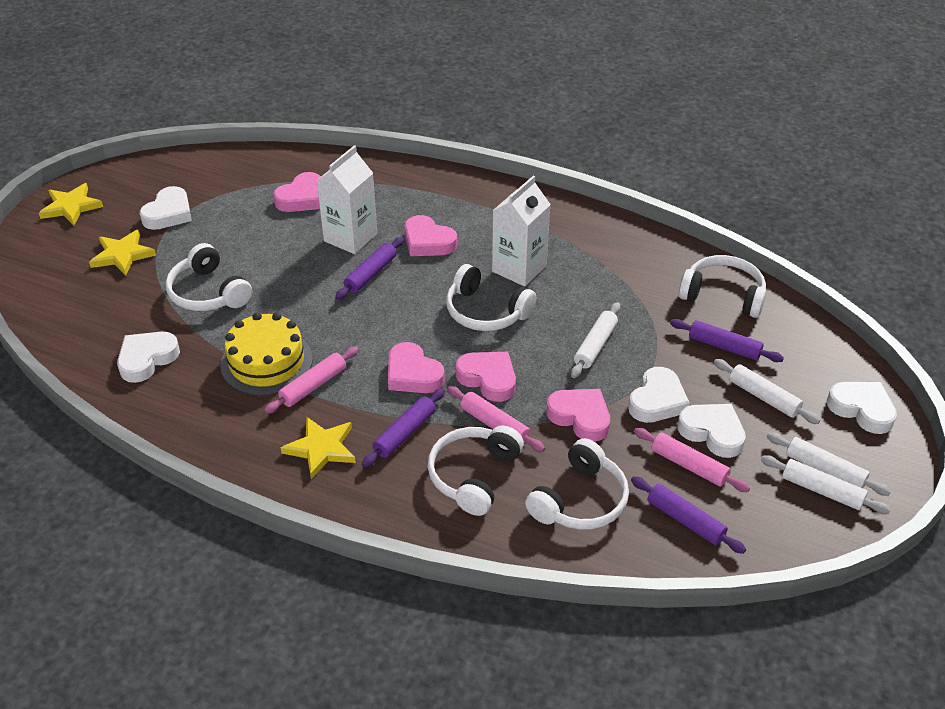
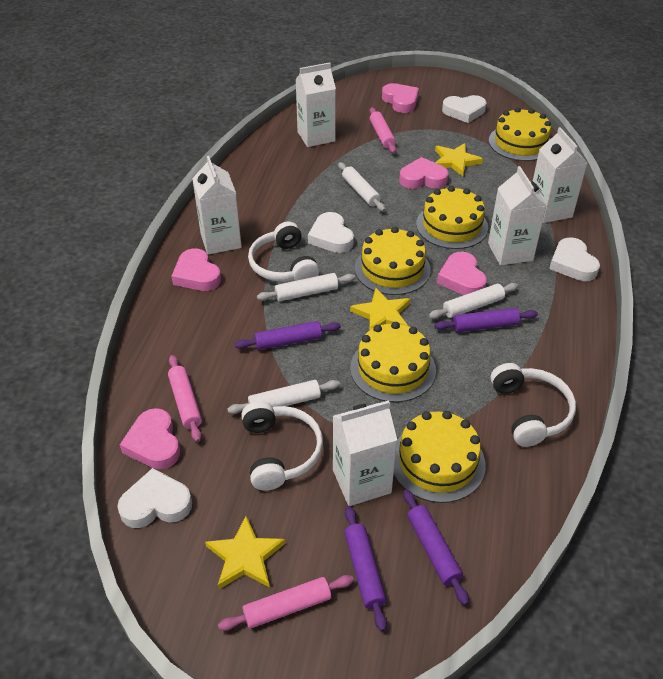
white carton: 2 -> 5
white headphones: 5 -> 3
white heart: 5 -> 4
yellow cake: 1 -> 5

